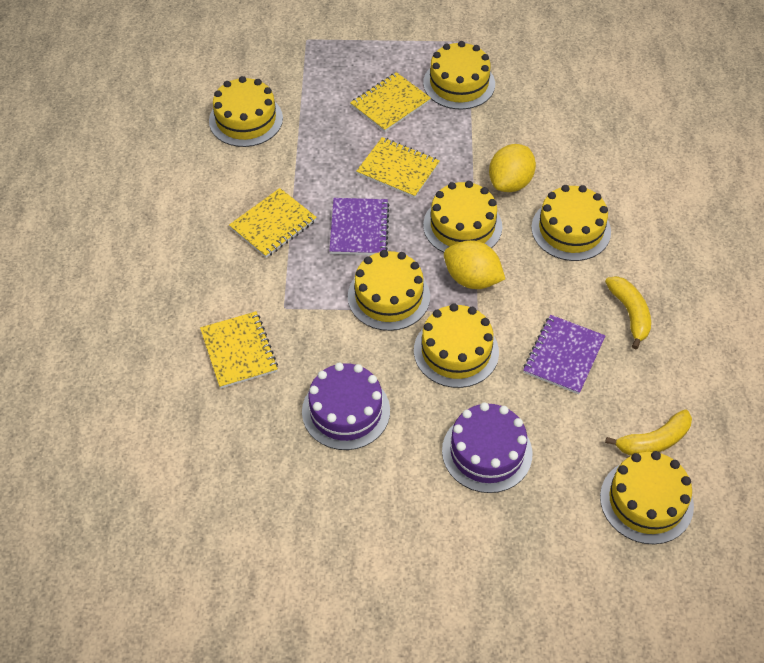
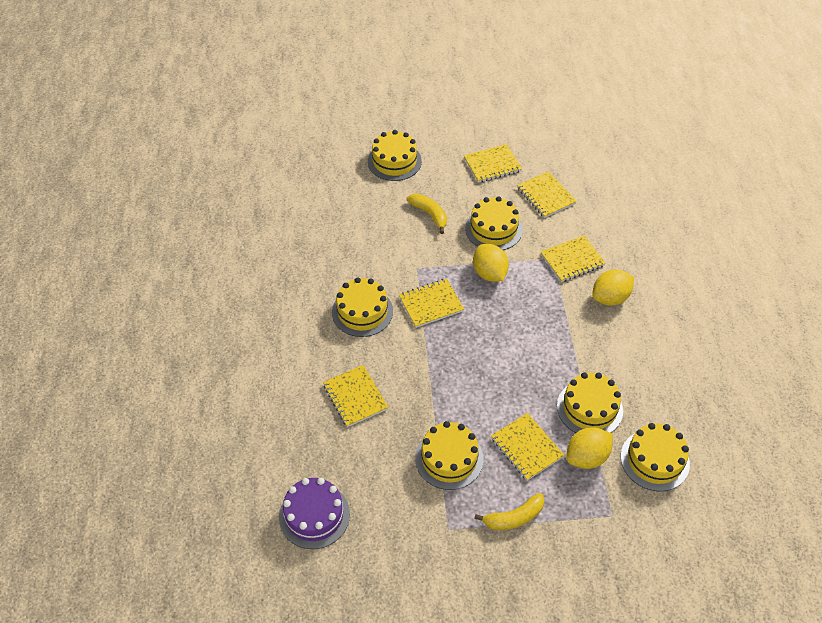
purple cake: 2 -> 1
purple notebook: 2 -> 0
yellow cake: 7 -> 6
yellow lemon: 2 -> 3
yellow notebook: 4 -> 6

